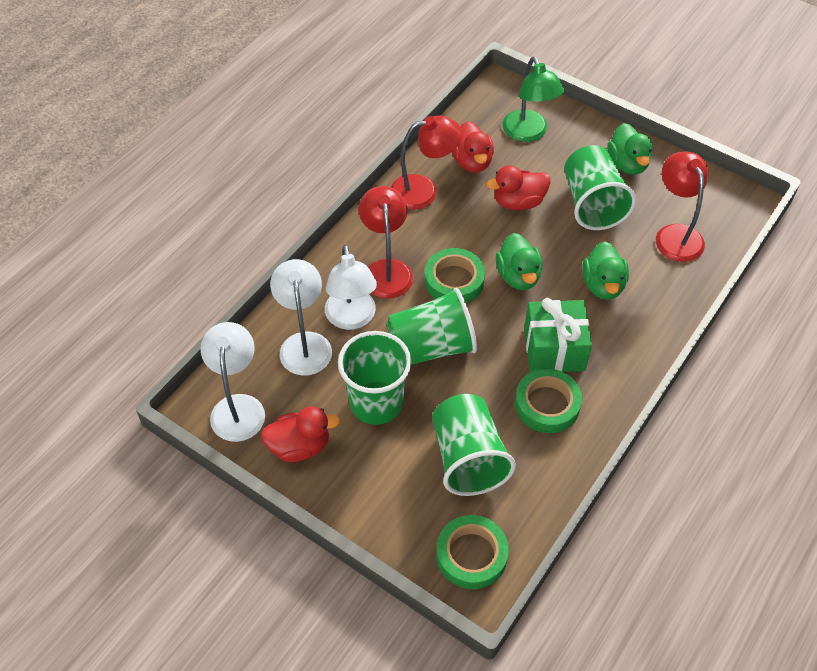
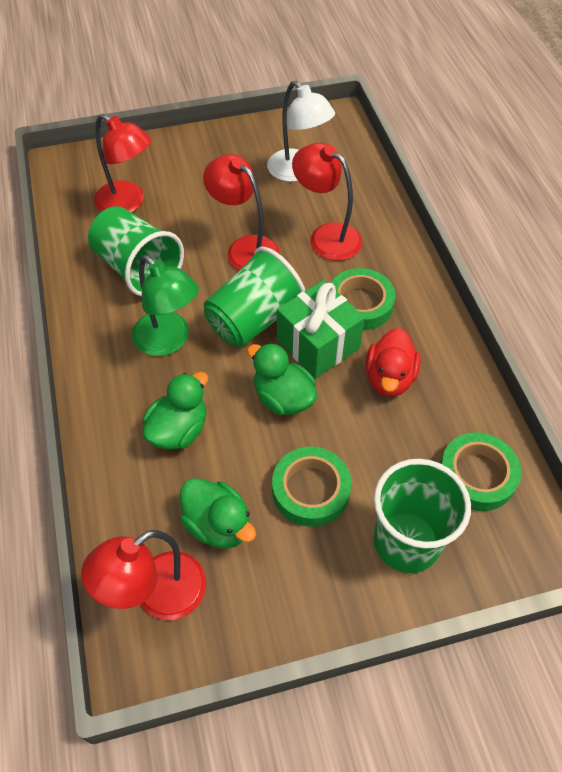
green cup: 4 -> 3
red duck: 3 -> 1
red lamp: 3 -> 4
white lamp: 3 -> 1

